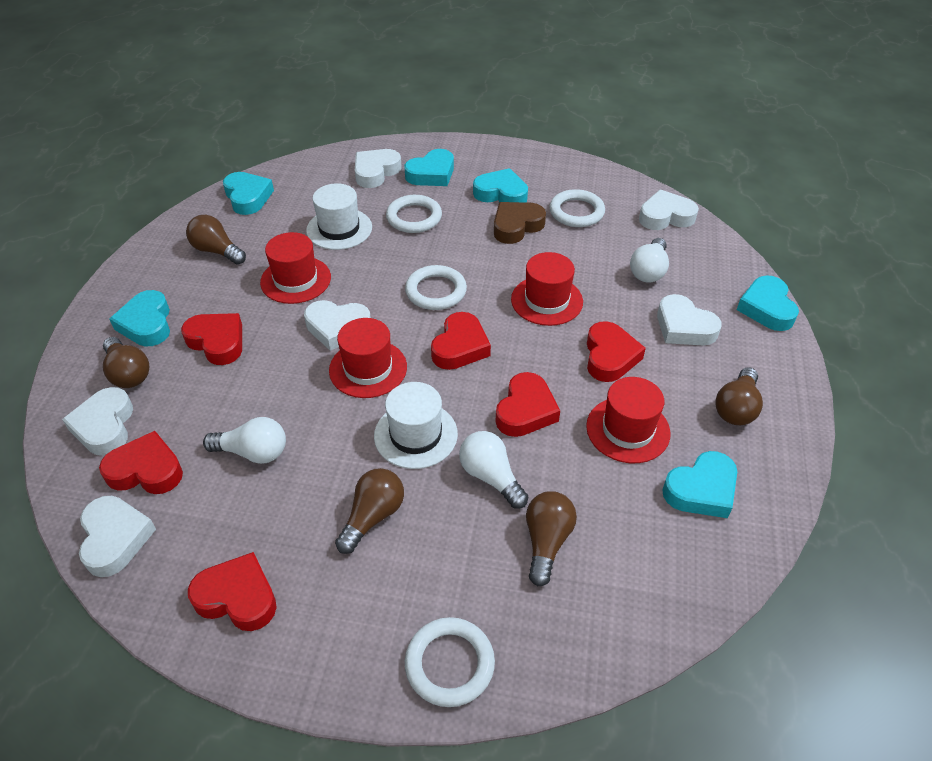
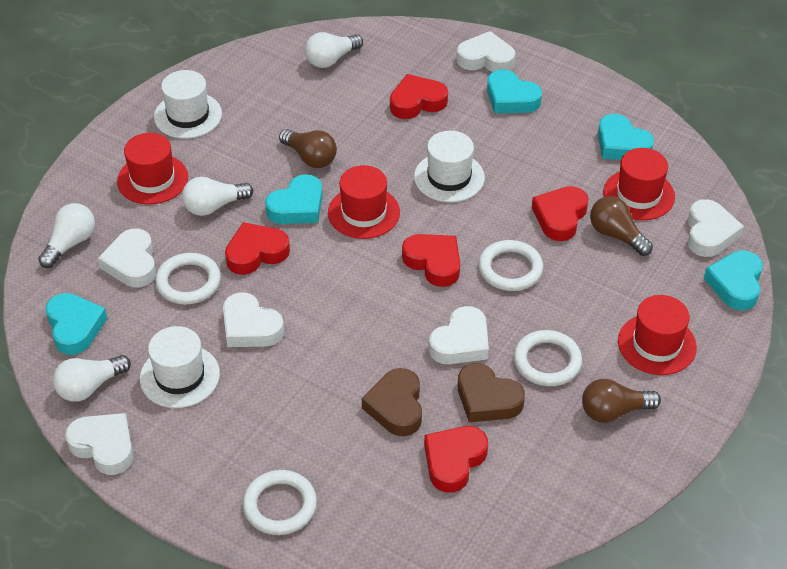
brown heart: 1 -> 2
brown light bulb: 5 -> 3
red heart: 6 -> 5
turquoise heart: 6 -> 5
white hat: 2 -> 3
white light bulb: 3 -> 4

